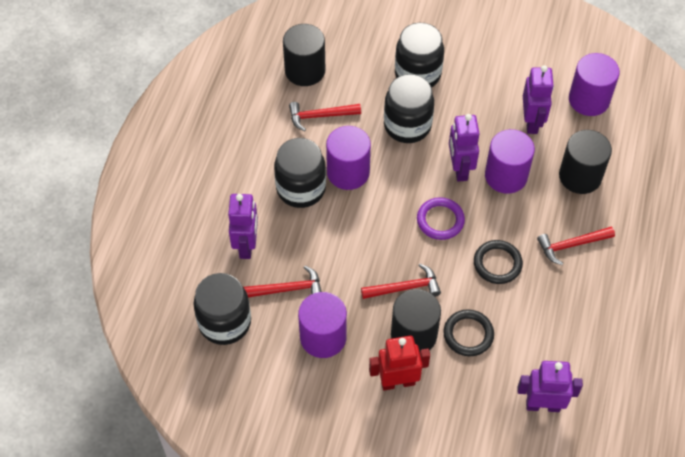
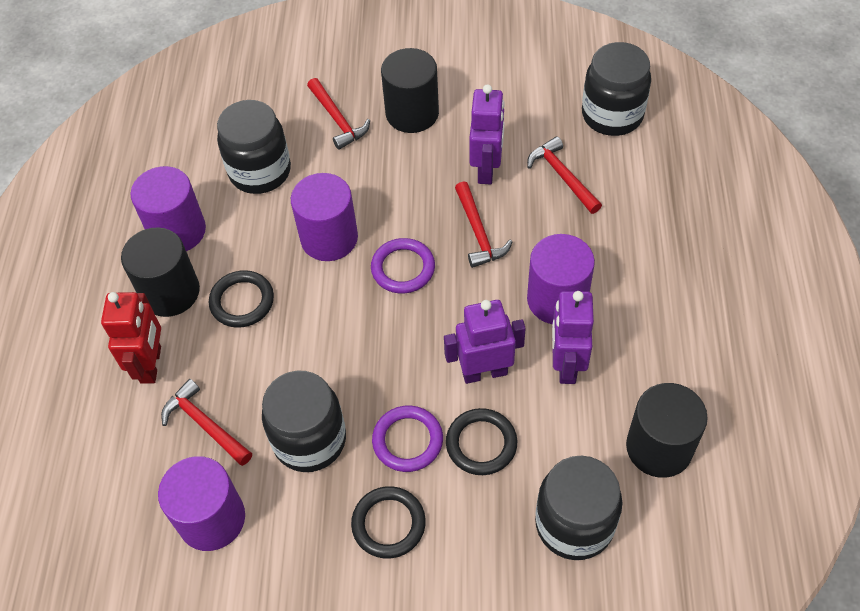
black ring: 2 -> 3
purple ring: 1 -> 2
purple robot: 4 -> 3

